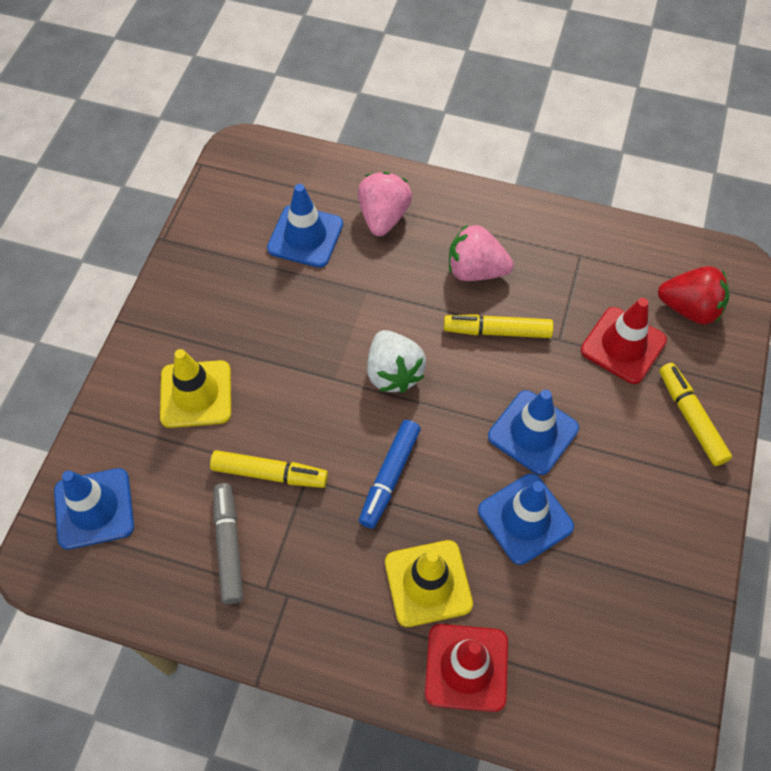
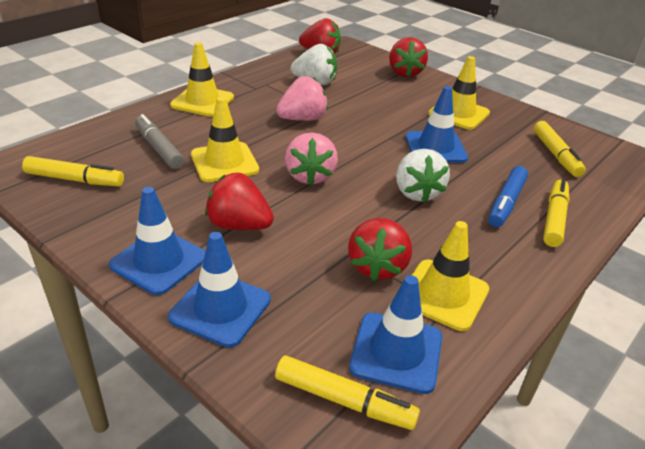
red strawberry: 1 -> 4
red traffic cone: 2 -> 0
white strawberry: 1 -> 2
yellow marker: 3 -> 4
yellow traffic cone: 2 -> 4

